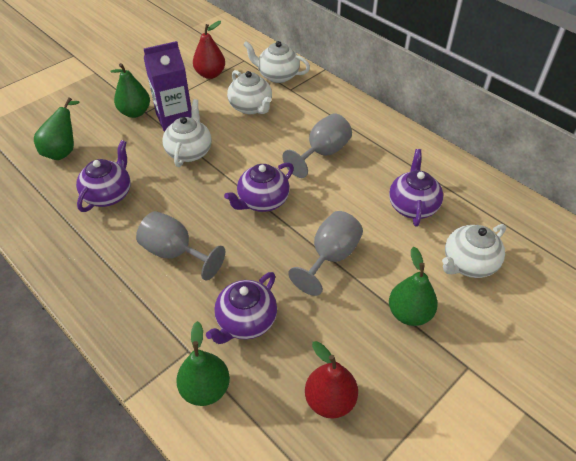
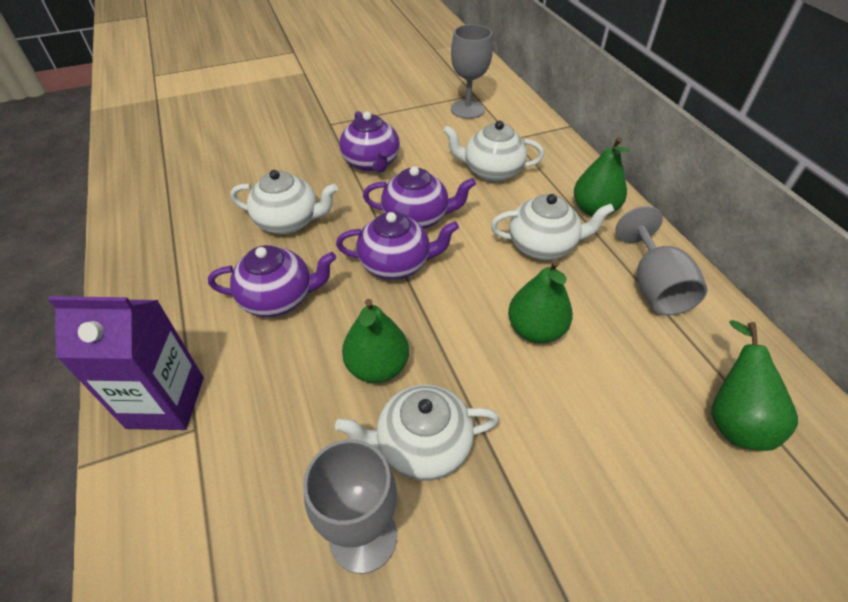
red pear: 2 -> 0

